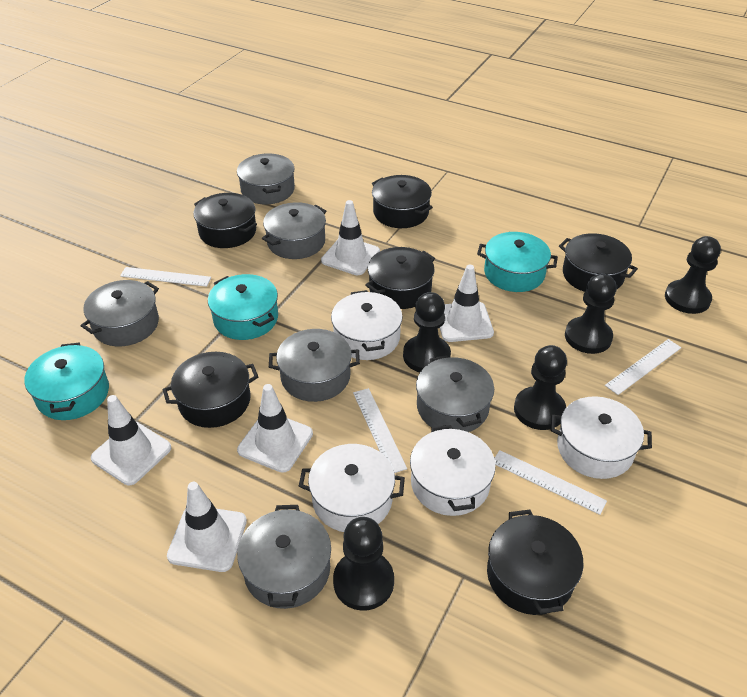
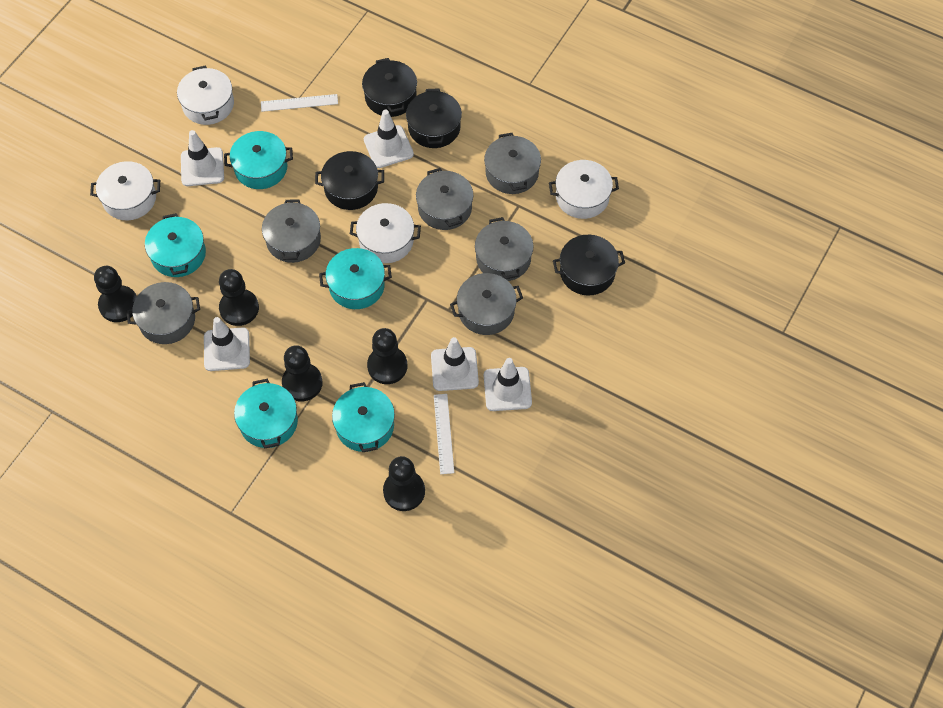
black pot: 6 -> 4
turquoise pot: 3 -> 5
white ruler: 4 -> 2

